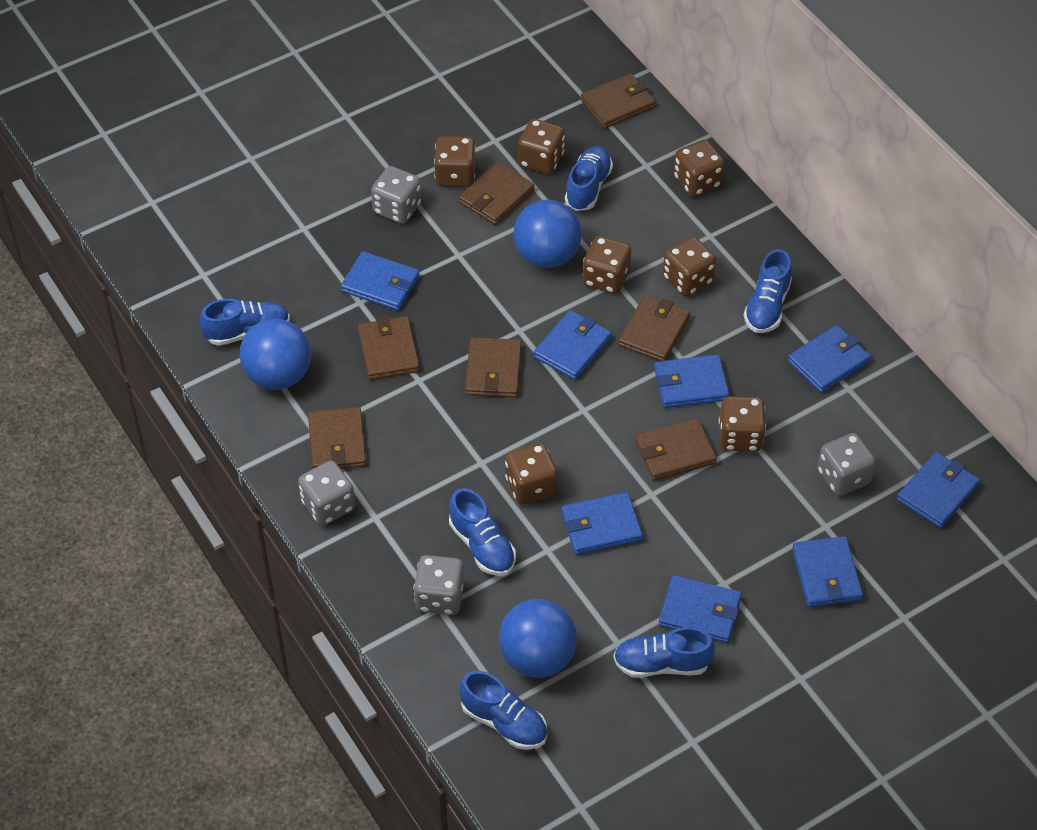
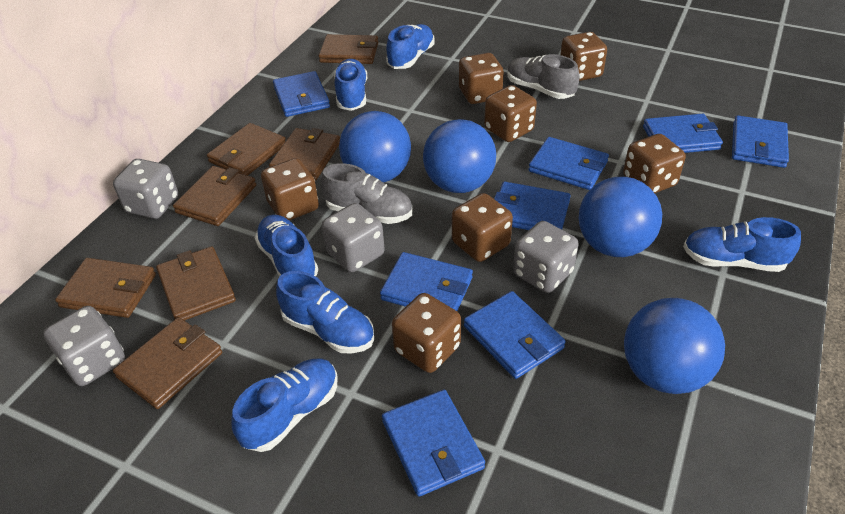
blue ball: 3 -> 4
grey shoe: 0 -> 2

